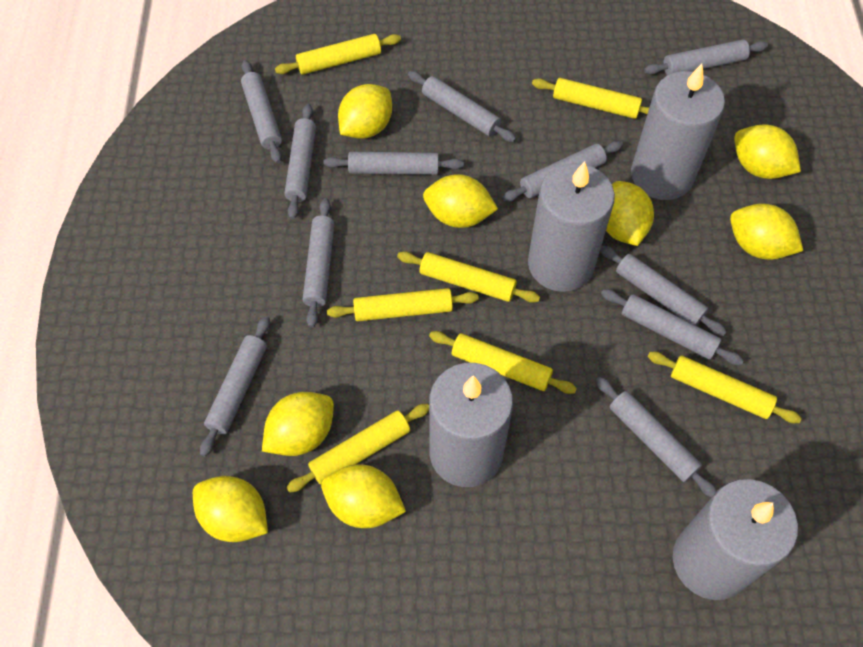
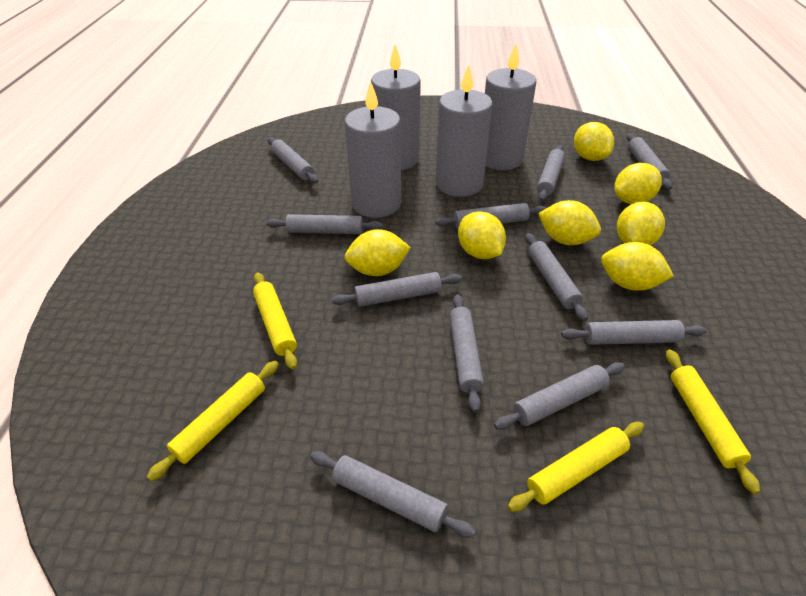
yellow lemon: 8 -> 7
yellow rolling pin: 7 -> 4

